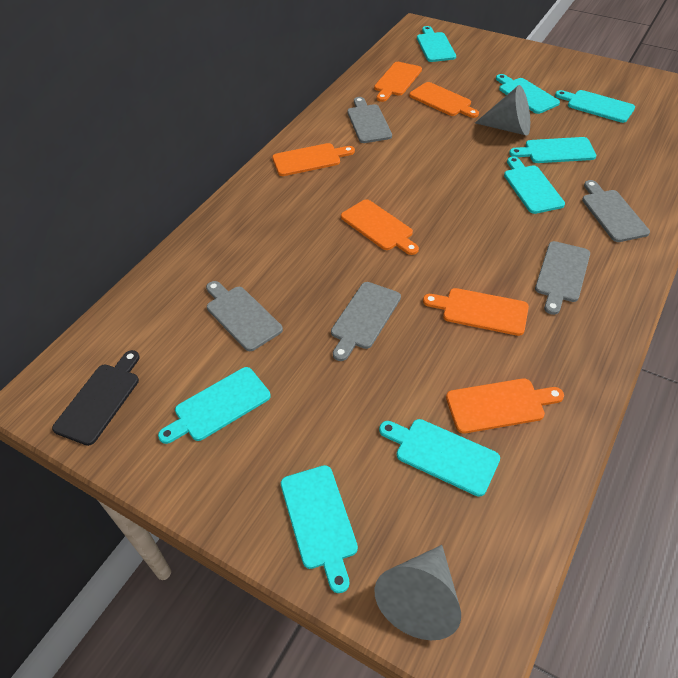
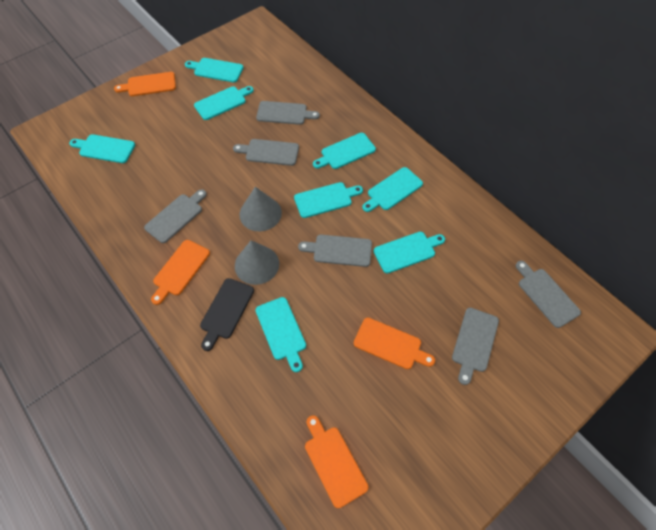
grey cutting board: 5 -> 6
orange cutting board: 6 -> 4

